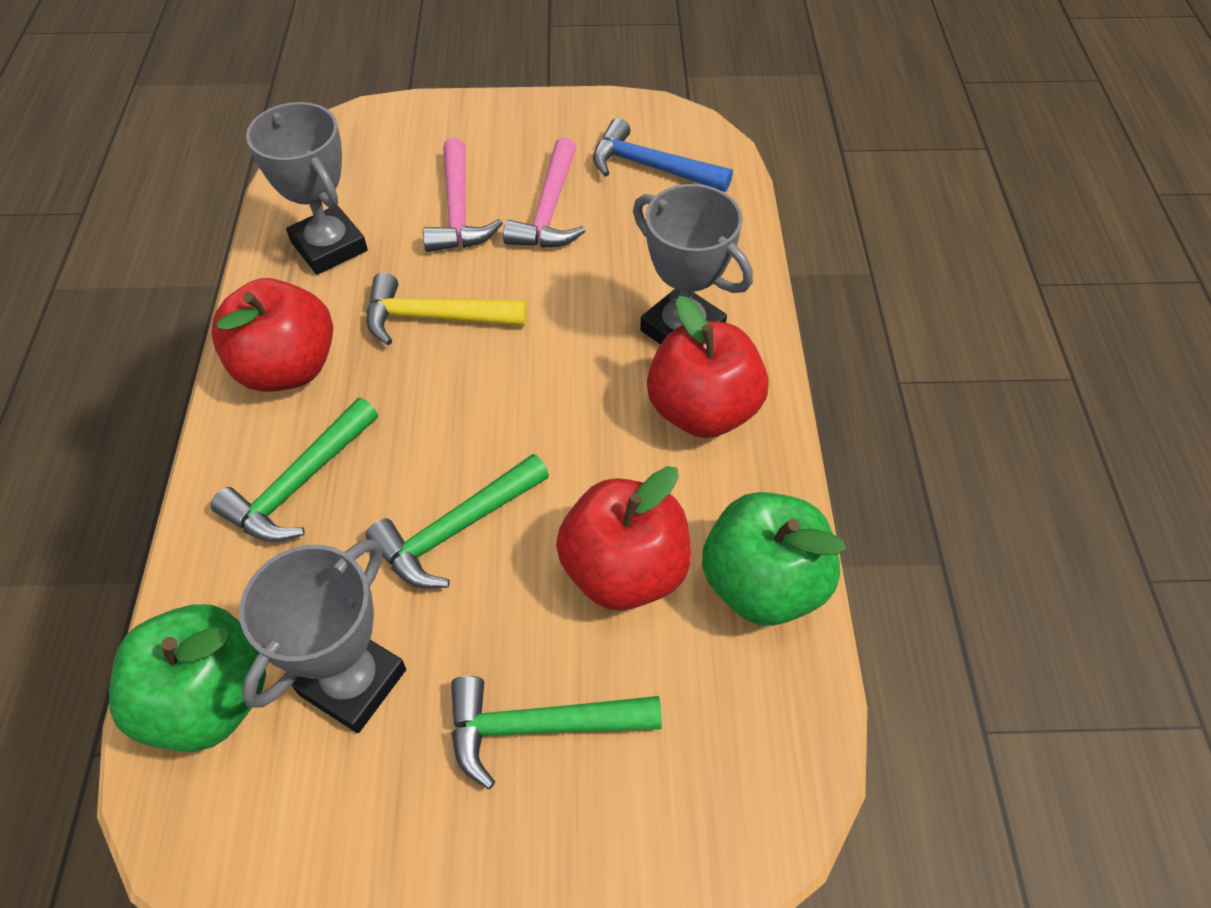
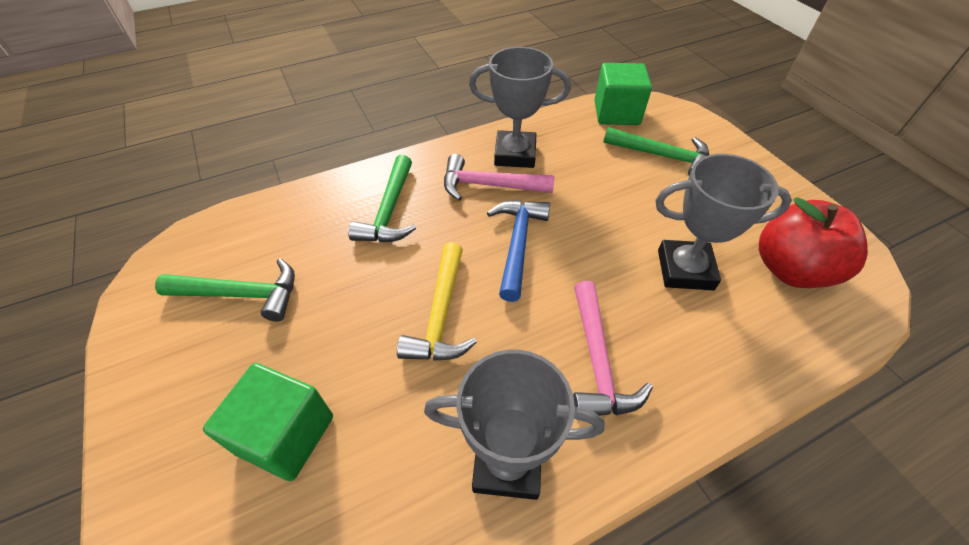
green apple: 2 -> 0
green cube: 0 -> 2
red apple: 3 -> 1

